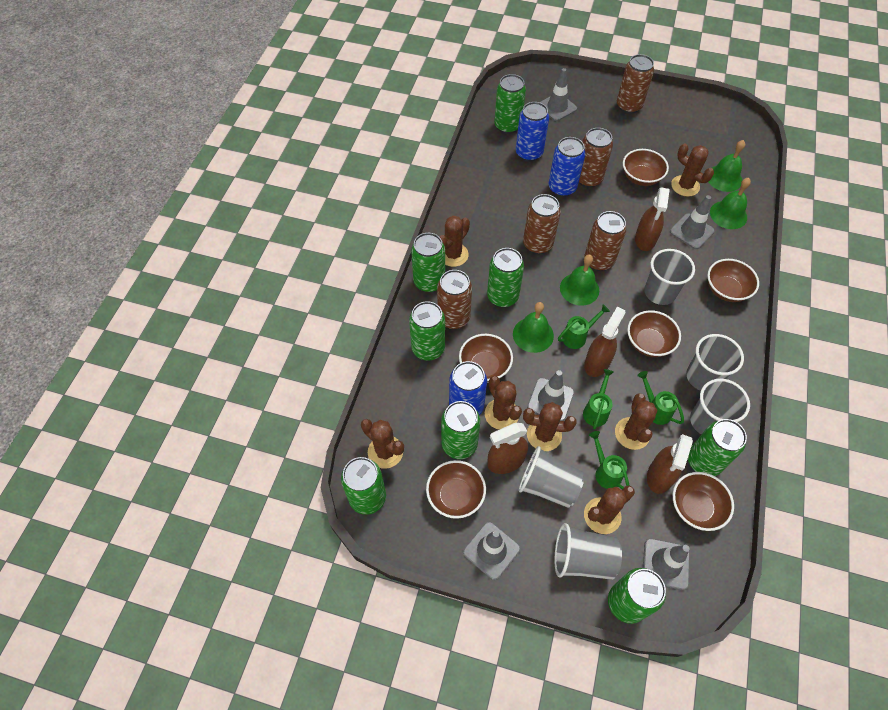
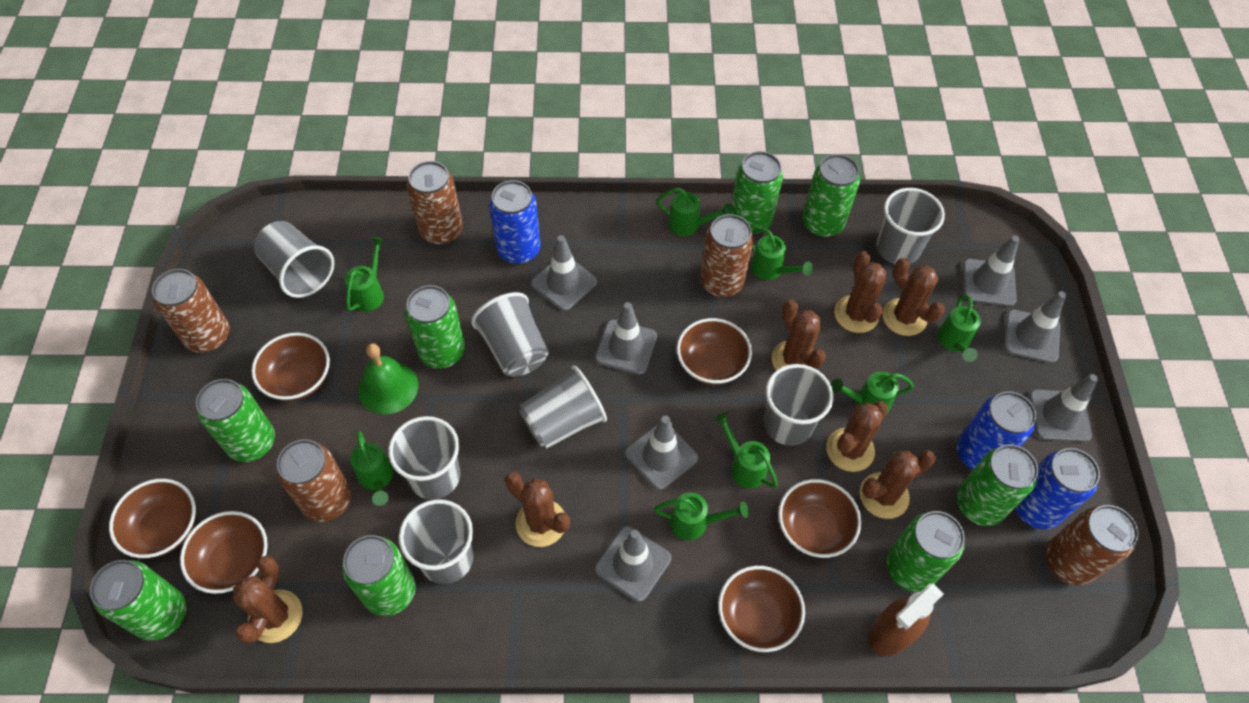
brown spray bottle: 4 -> 1
green bell: 4 -> 1
green watering can: 4 -> 8
grey cup: 5 -> 7
grey traffic cone: 5 -> 7

